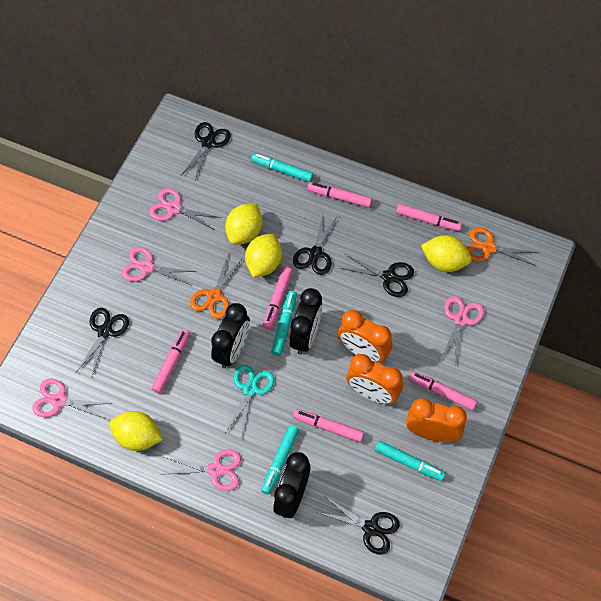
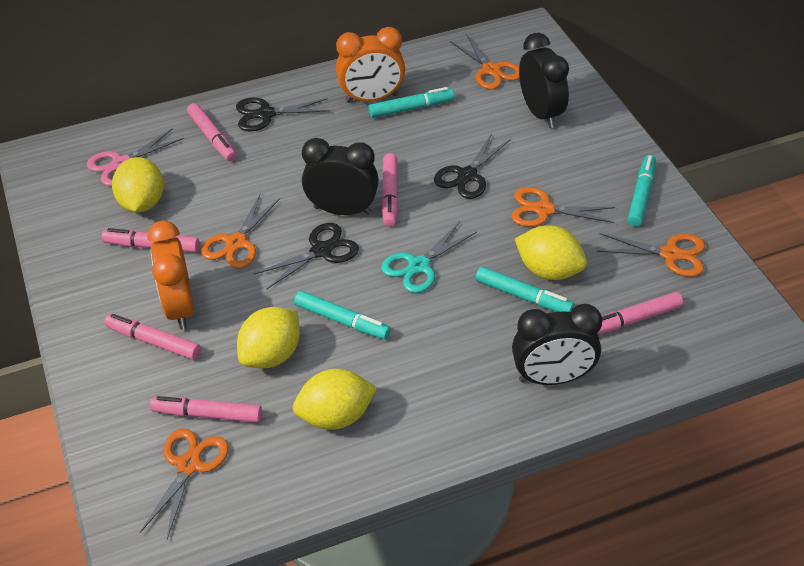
black scissors: 5 -> 3
orange clock: 3 -> 2
orange scissors: 2 -> 5
pink scissors: 5 -> 1

